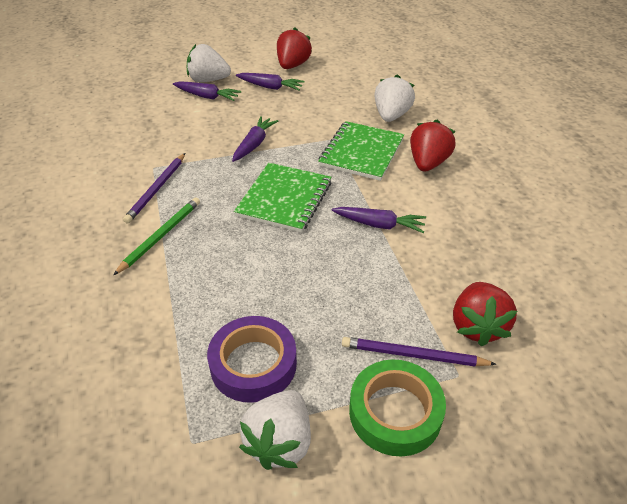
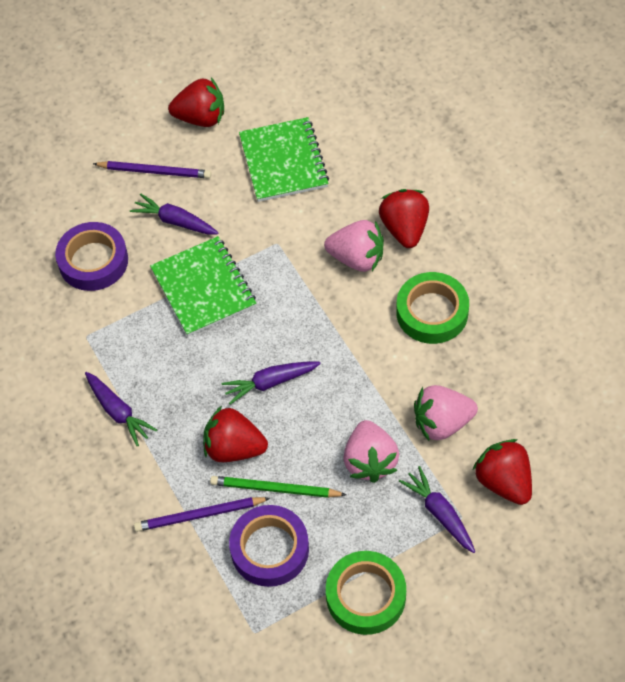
green tape: 1 -> 2
pink strawberry: 0 -> 3
purple tape: 1 -> 2
red strawberry: 3 -> 4
white strawberry: 3 -> 0

